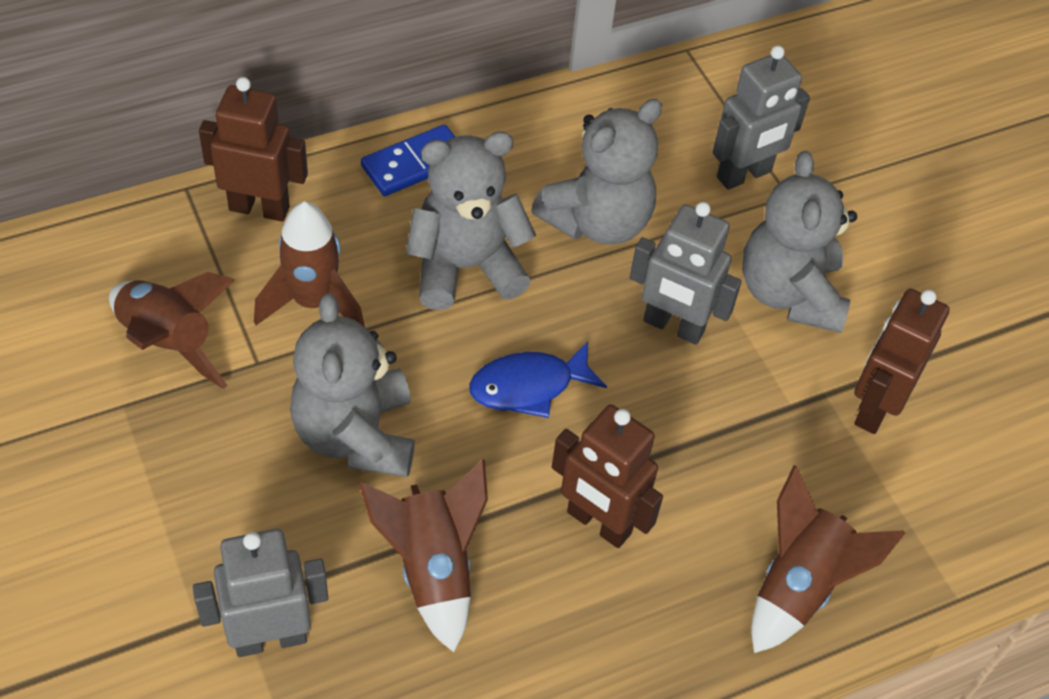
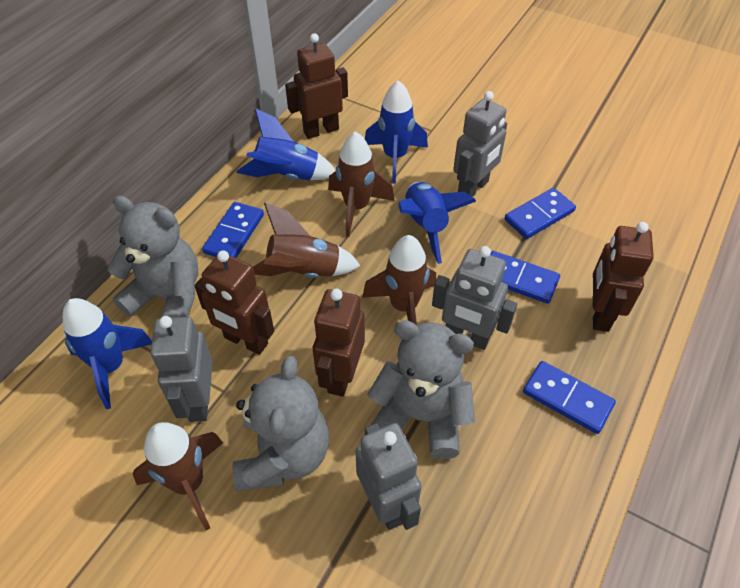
blue domino: 1 -> 4
blue fish: 1 -> 0
blue rocket: 0 -> 4
brown robot: 3 -> 4
grey robot: 3 -> 4
grey teddy bear: 4 -> 3

